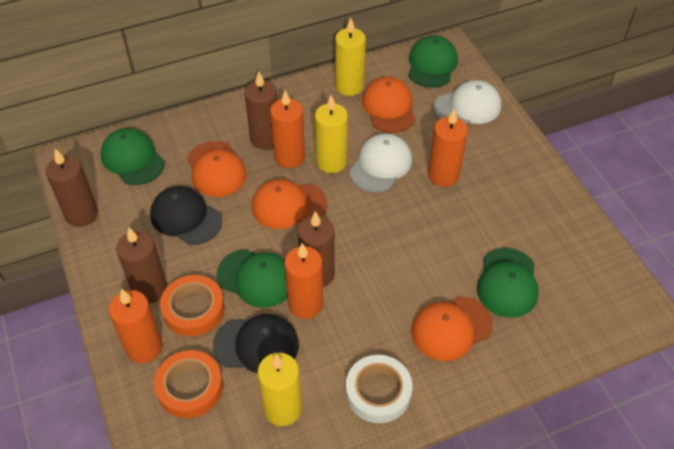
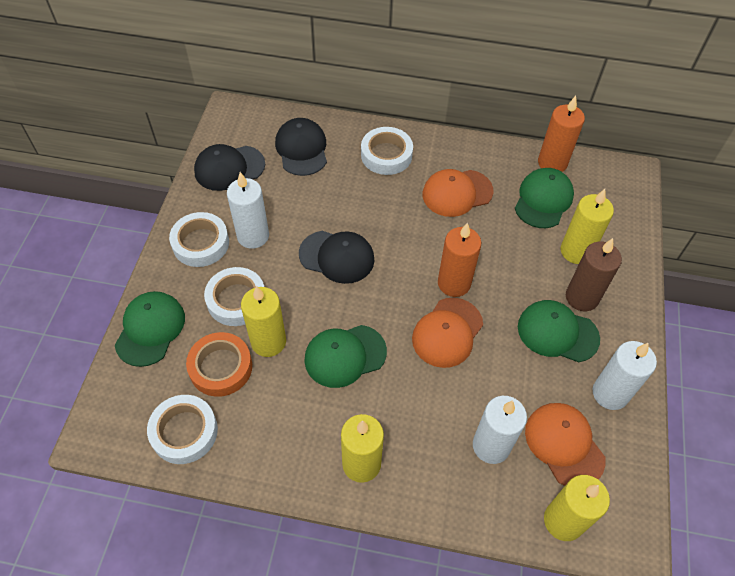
black cap: 2 -> 3
brown candle: 4 -> 1
orange candle: 4 -> 2
orange cap: 4 -> 3
orange tape: 2 -> 1
white candle: 0 -> 3
white cap: 2 -> 0
white tape: 1 -> 4
yellow candle: 3 -> 4

